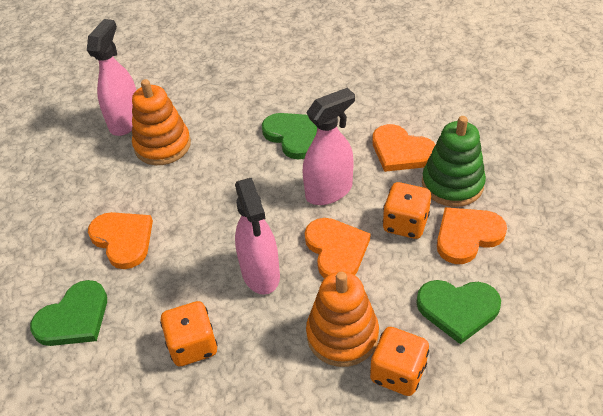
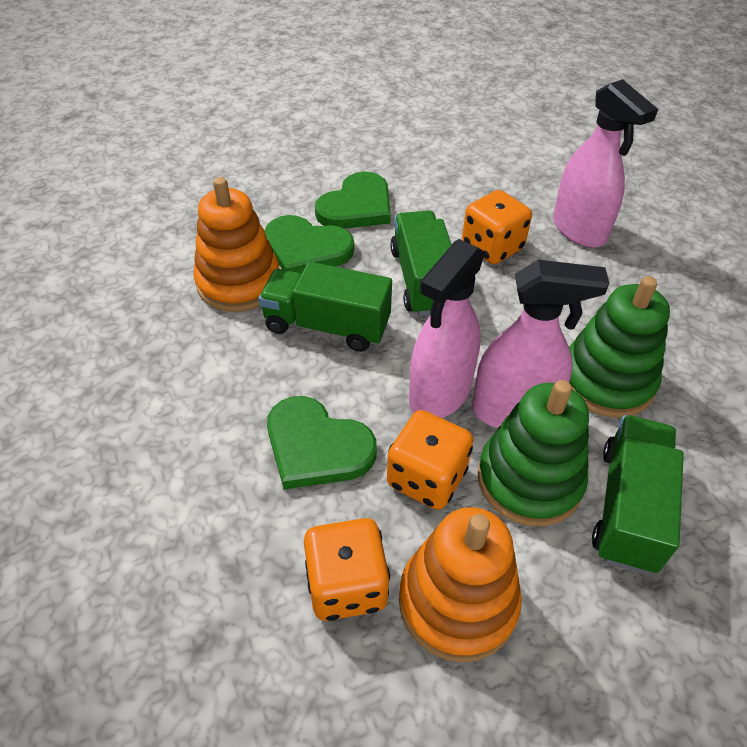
green stacking toy: 1 -> 2
green truck: 0 -> 3
orange heart: 4 -> 0

